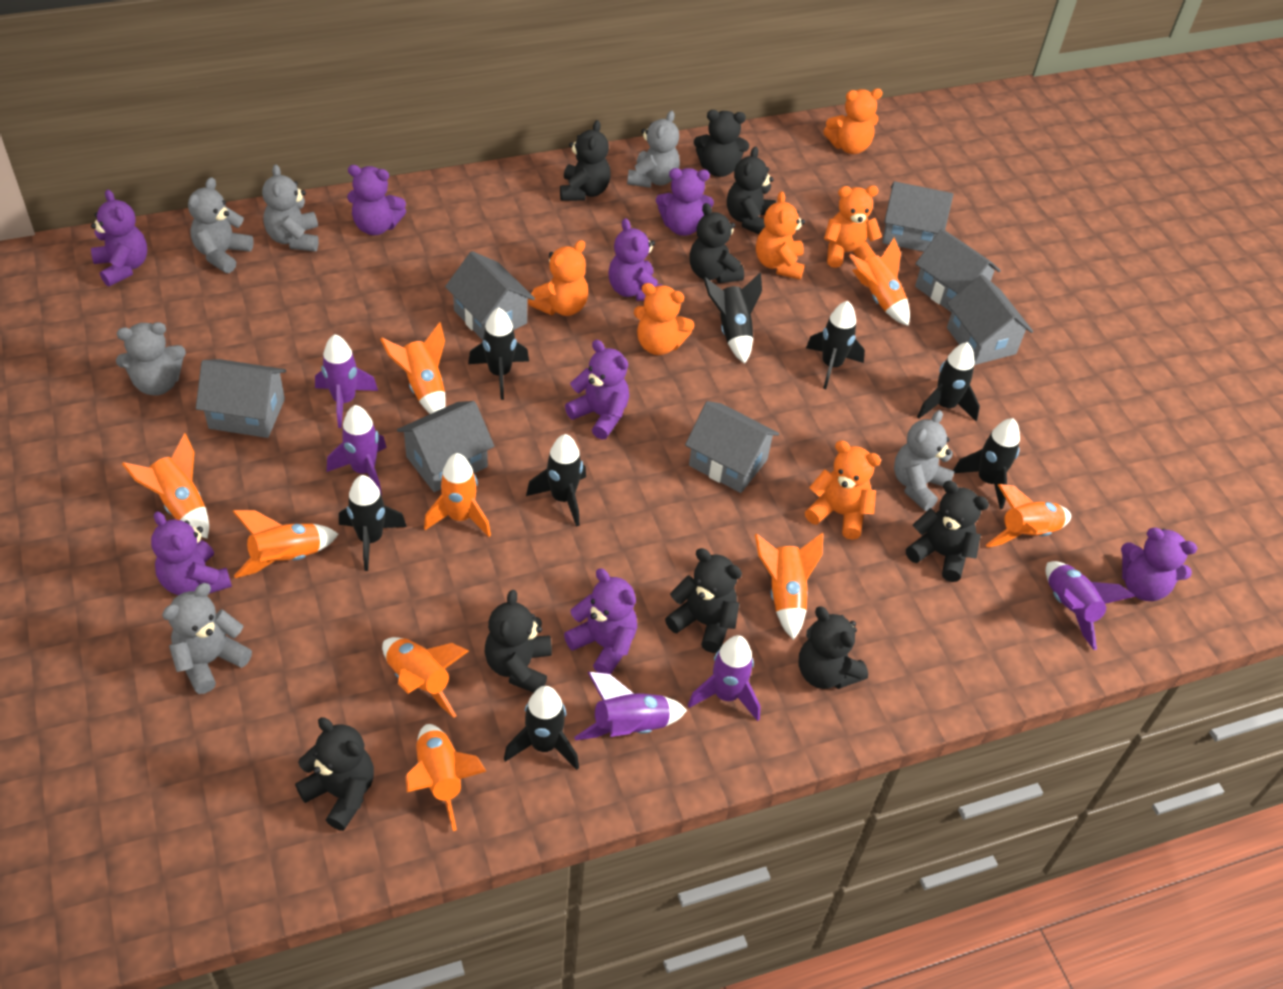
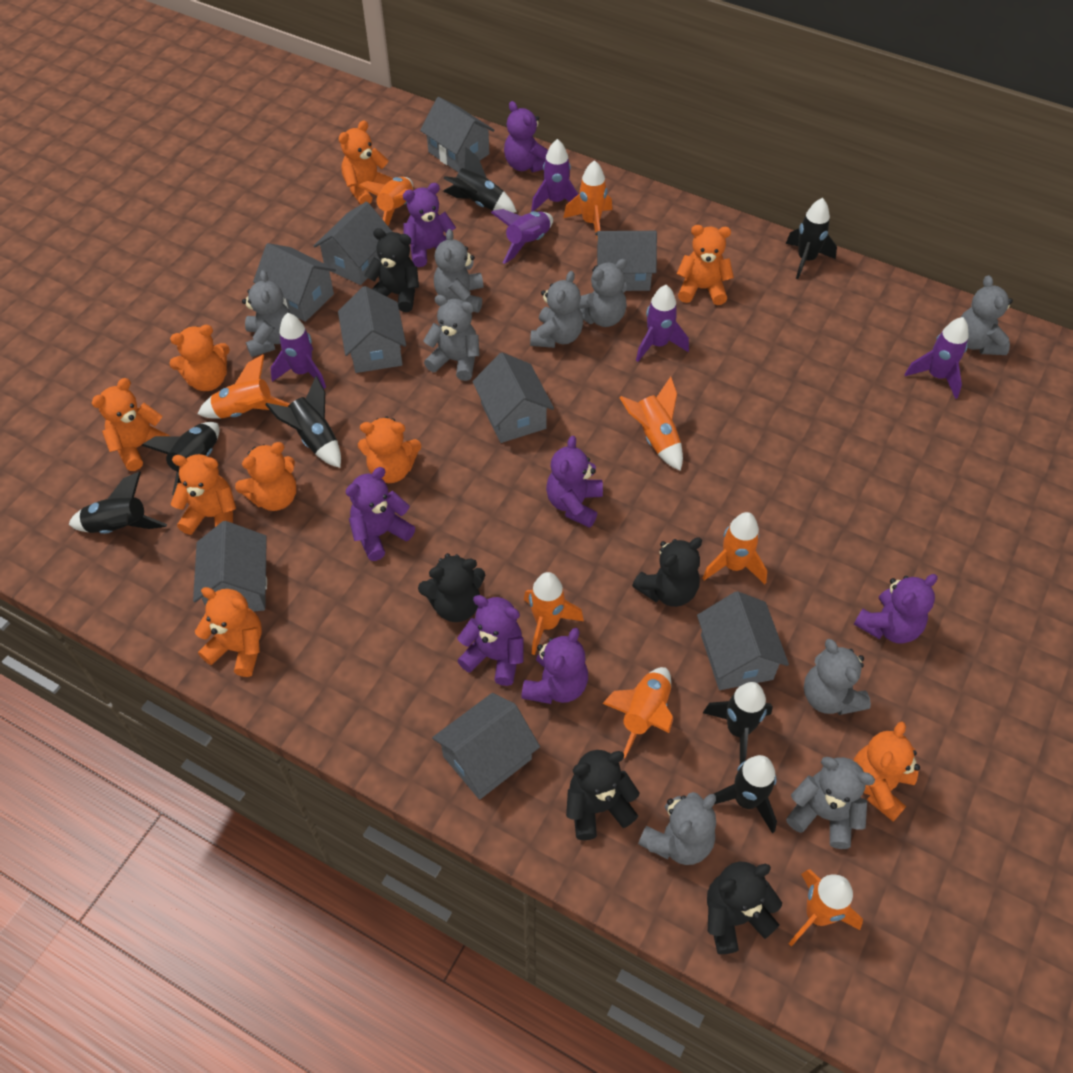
black rocket: 8 -> 7
black teddy bear: 9 -> 5
grey house: 7 -> 9
grey teddy bear: 6 -> 9
orange rocket: 9 -> 8
orange teddy bear: 6 -> 9
purple teddy bear: 8 -> 7

